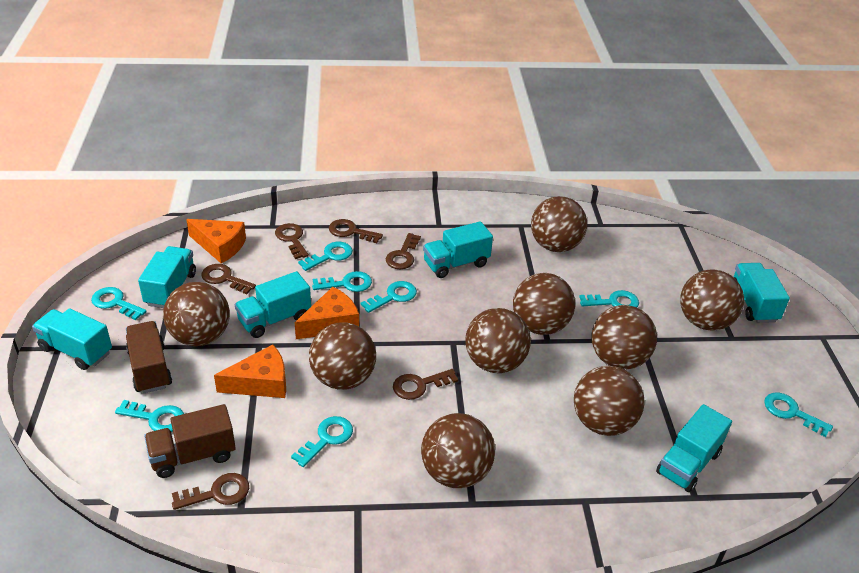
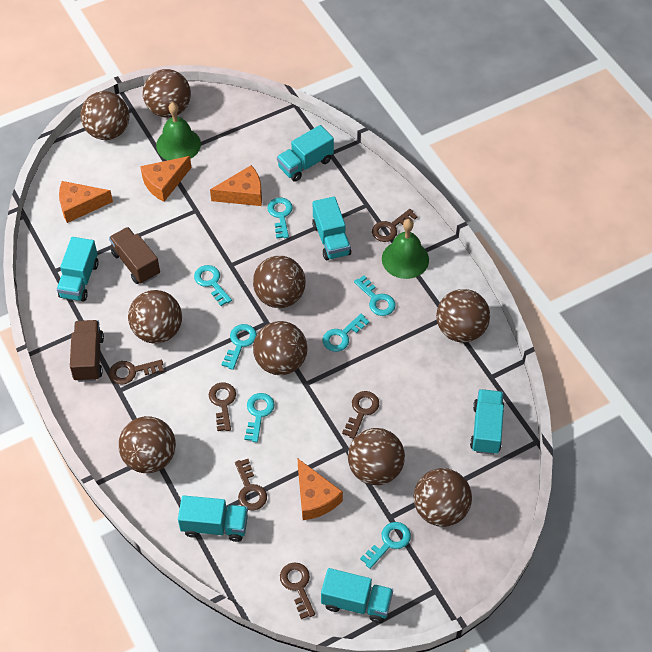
green bell: 0 -> 2
orange cheese: 3 -> 4
turquoise key: 8 -> 7

